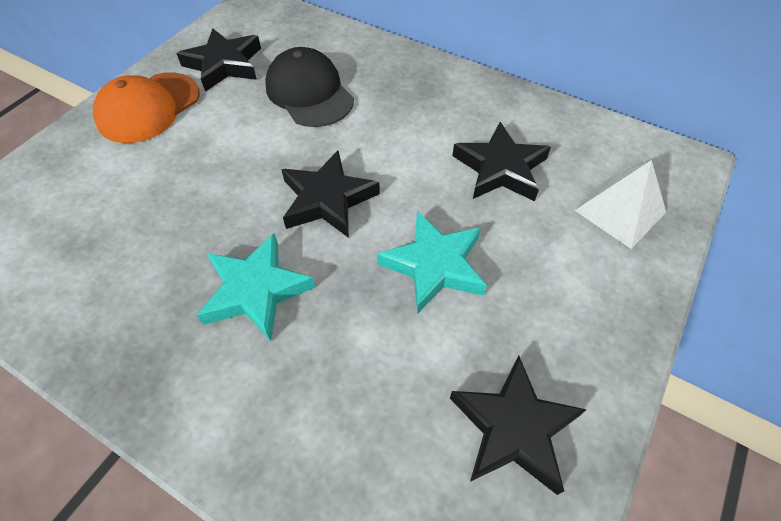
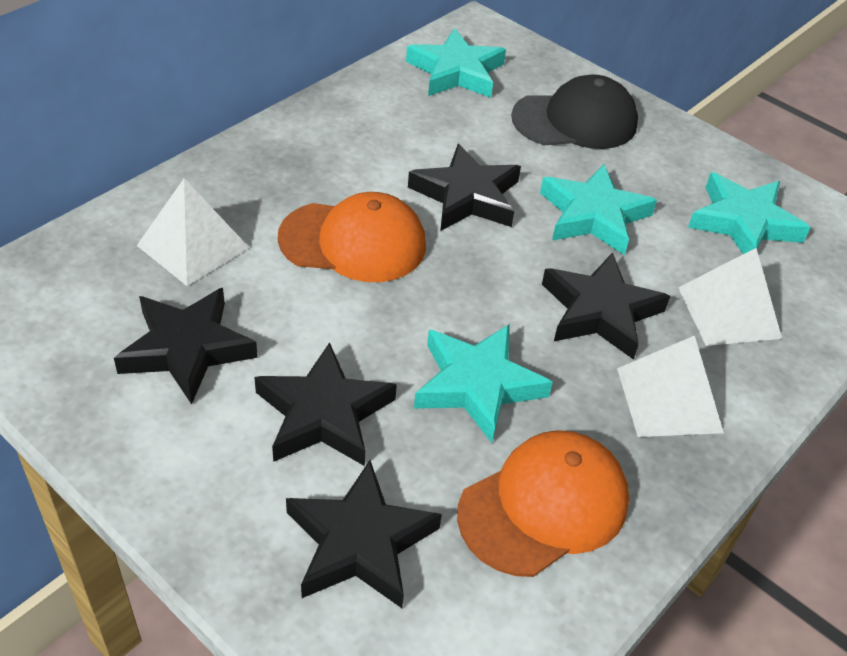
black star: 4 -> 5
orange cap: 1 -> 2
turquoise star: 2 -> 4
white pyramid: 1 -> 3

